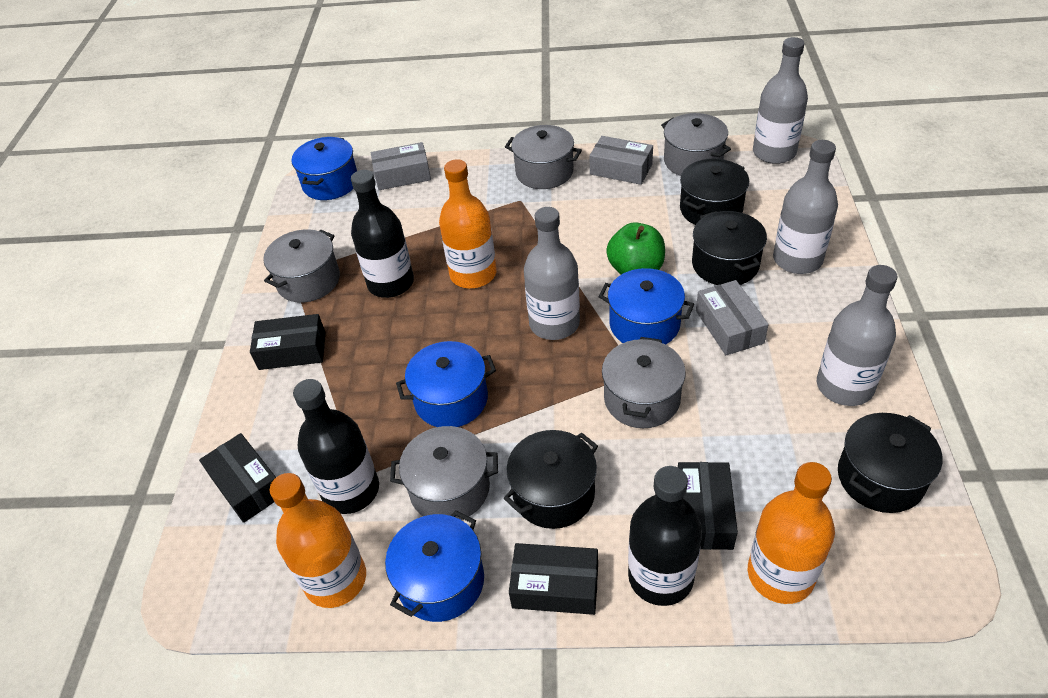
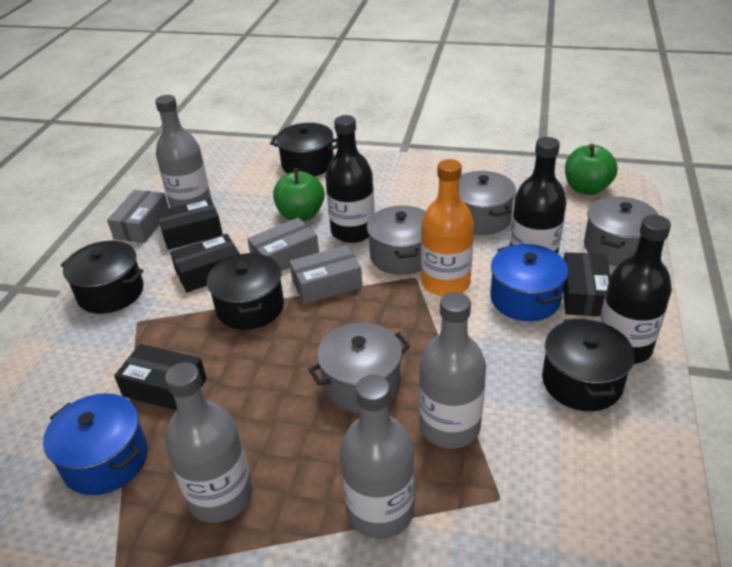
blue pot: 4 -> 2
green apple: 1 -> 2
grey pot: 5 -> 4
orange bottle: 3 -> 1

